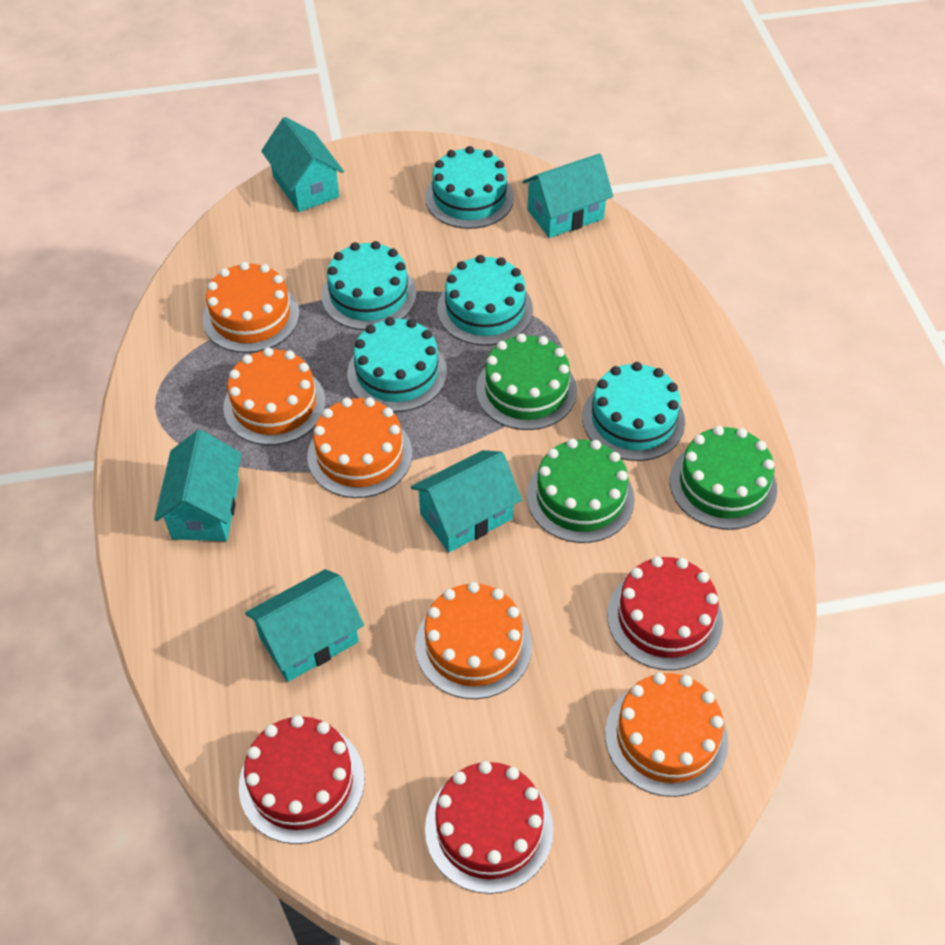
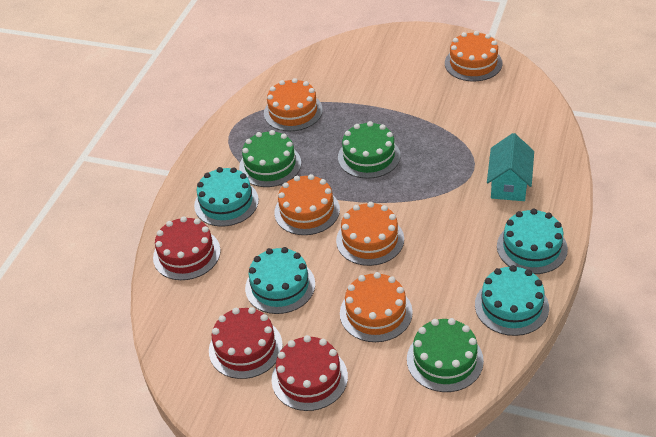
turquoise cake: 5 -> 4
turquoise house: 5 -> 1

